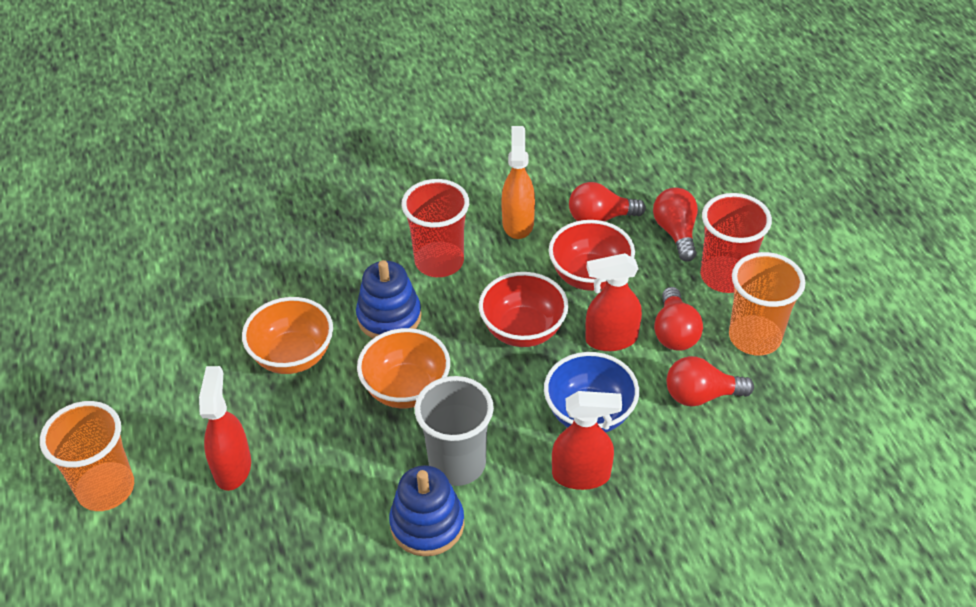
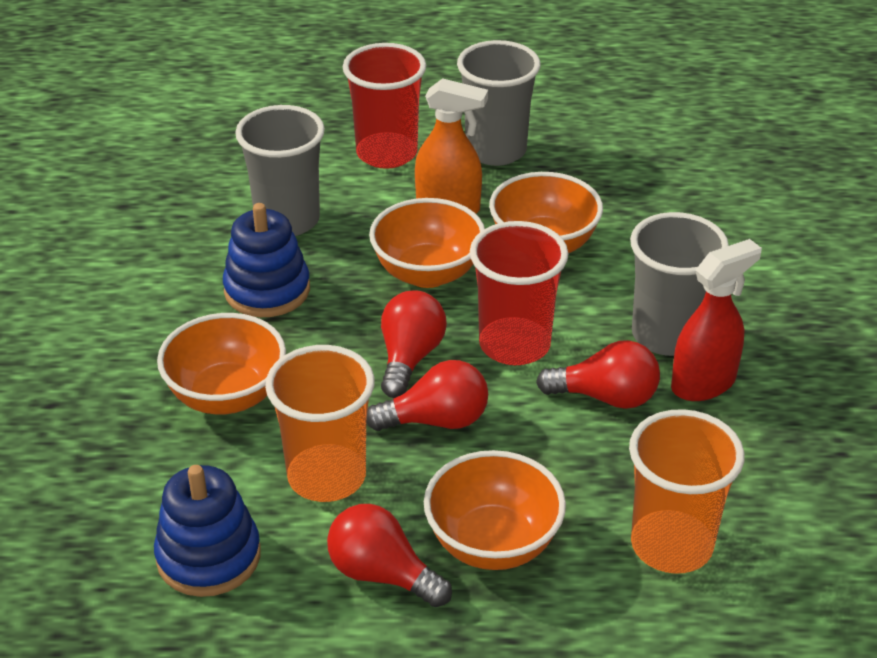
blue bowl: 1 -> 0
grey cup: 1 -> 3
orange bowl: 2 -> 4
red bowl: 2 -> 0
red spray bottle: 3 -> 1

